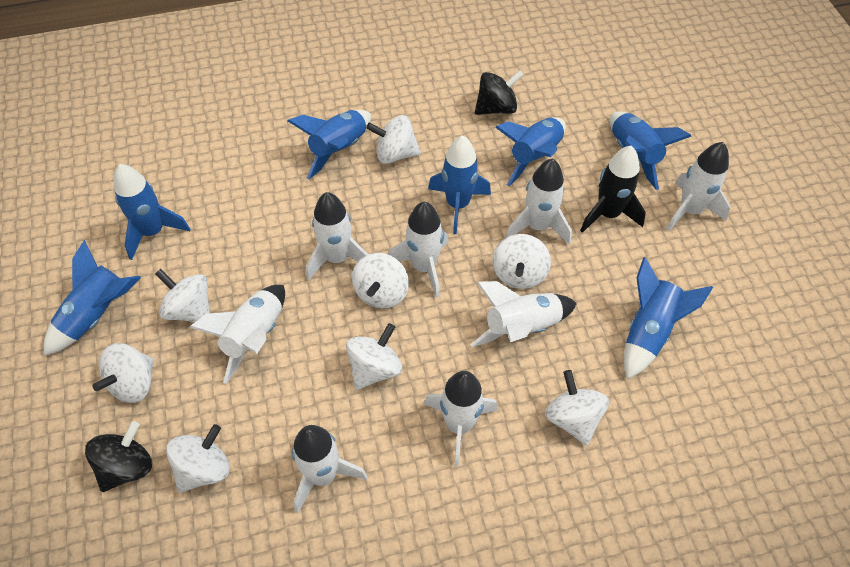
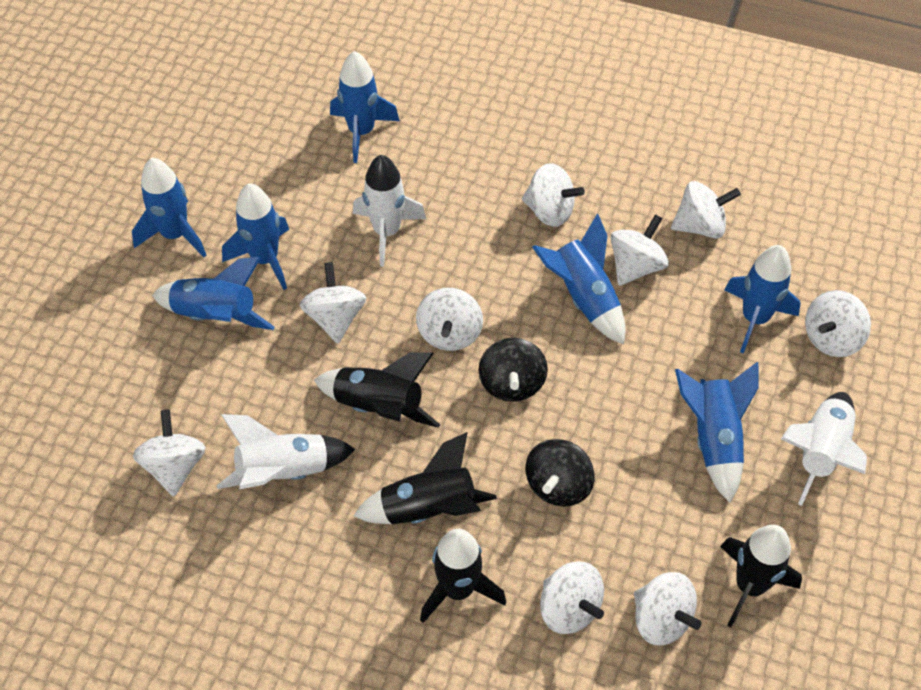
black rocket: 1 -> 4
white rocket: 8 -> 3
white spinning top: 8 -> 9

